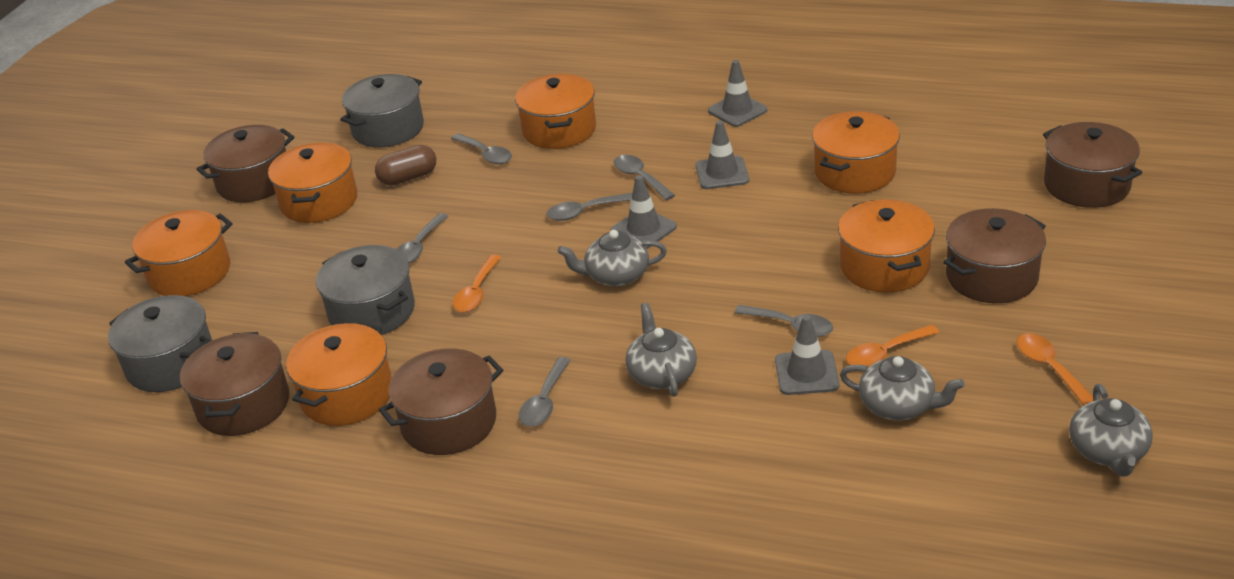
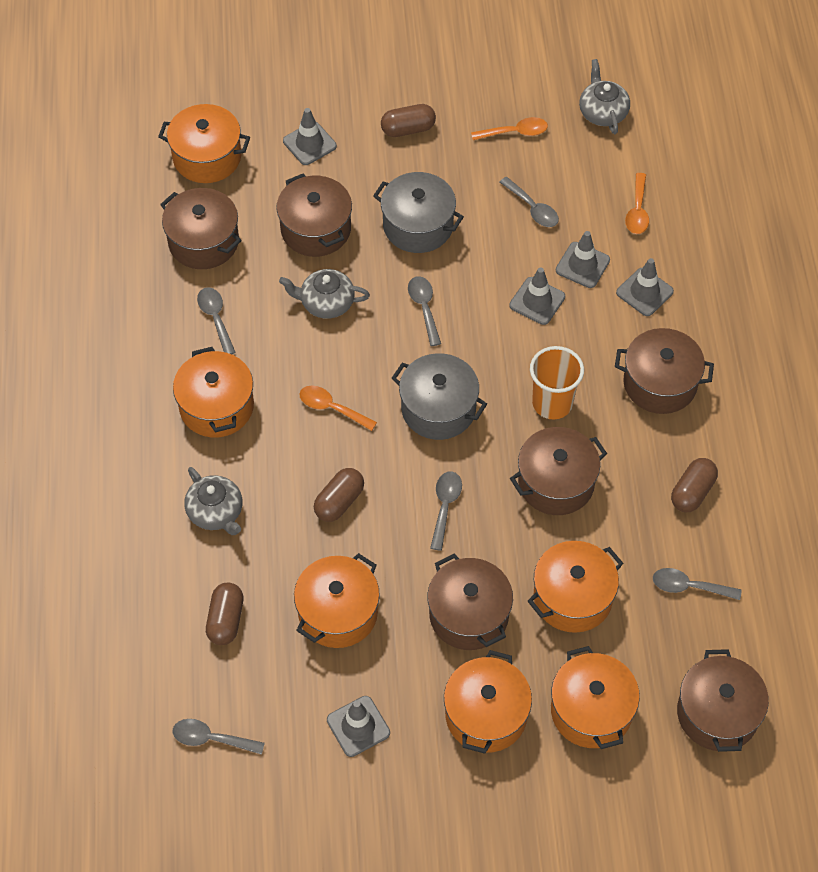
brown capsule: 1 -> 4
brown pot: 5 -> 6
grey pot: 3 -> 2
grey teapot: 4 -> 3
grey traffic cone: 4 -> 5
orange cup: 0 -> 1

